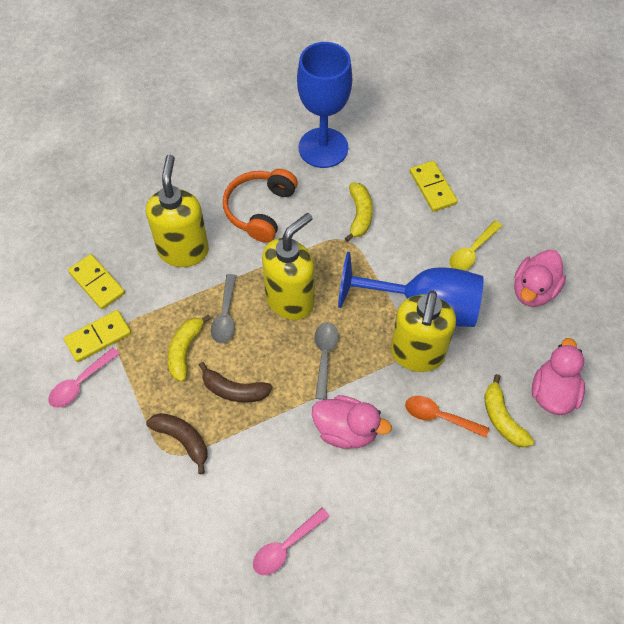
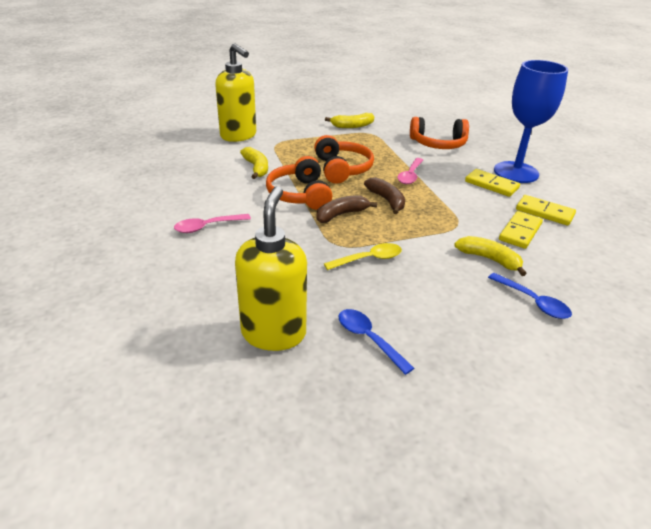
blue goblet: 2 -> 1
blue spoon: 0 -> 2
grey spoon: 2 -> 0
orange headphones: 1 -> 3
orange spoon: 1 -> 0
pink duck: 3 -> 0
yellow soap dispenser: 3 -> 2

